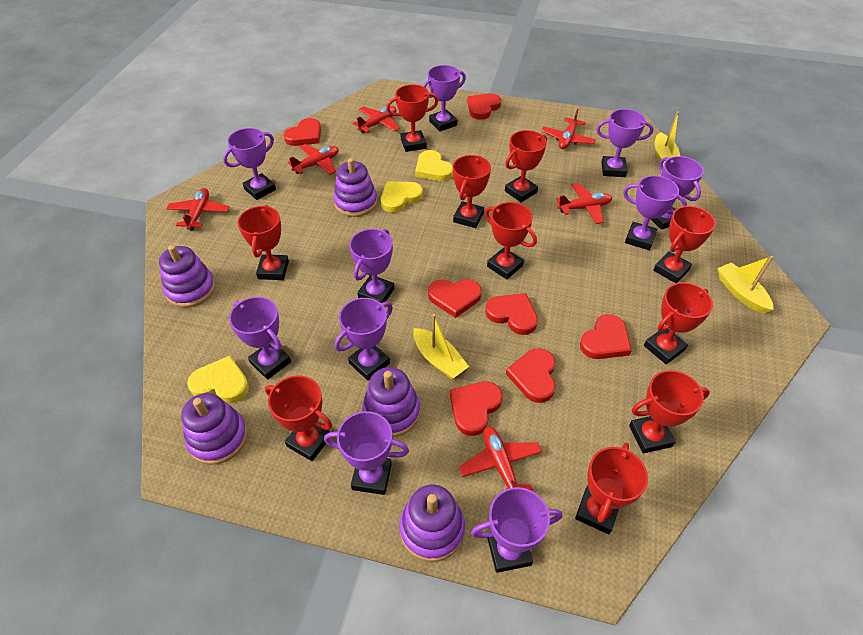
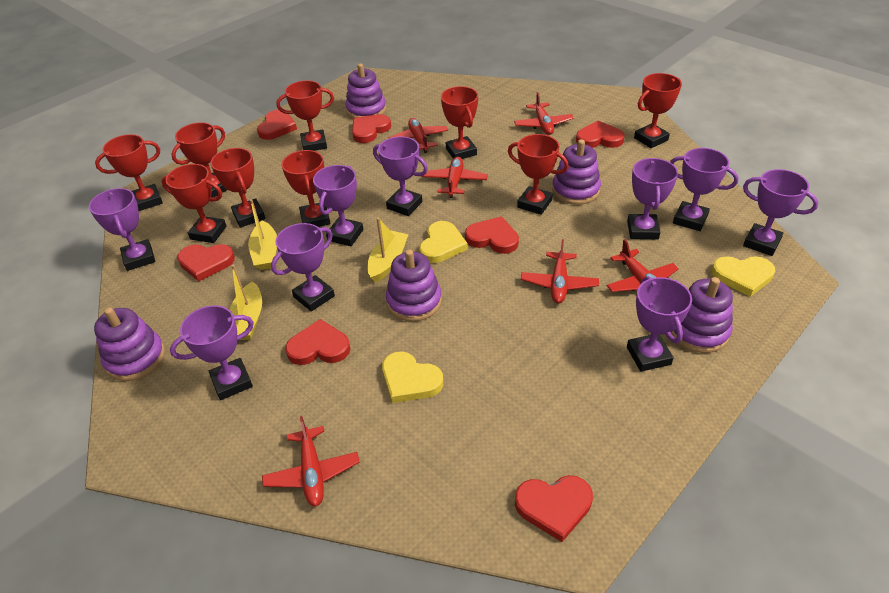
purple trophy: 10 -> 9
red trophy: 10 -> 9

